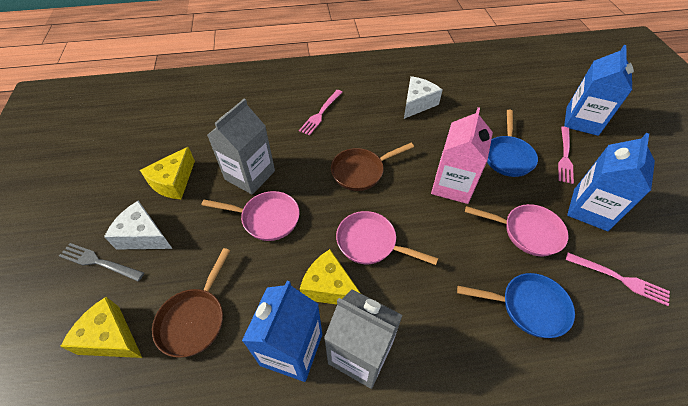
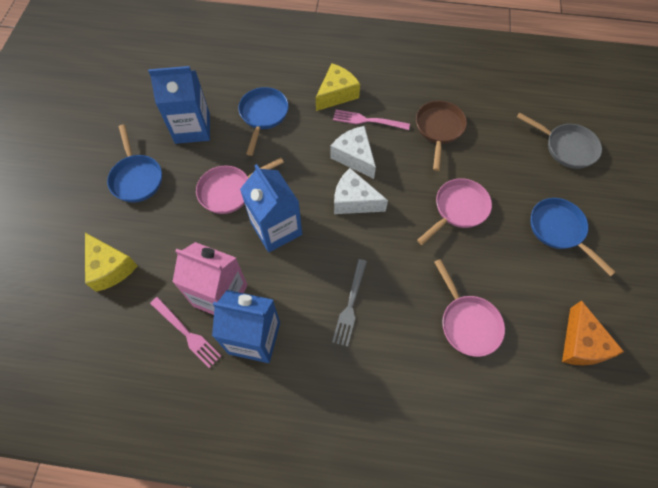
blue pan: 2 -> 3
brown pan: 2 -> 1
grey carton: 2 -> 0
grey pan: 0 -> 1
orange cheese: 0 -> 1
pink fork: 3 -> 2
yellow cheese: 3 -> 2

